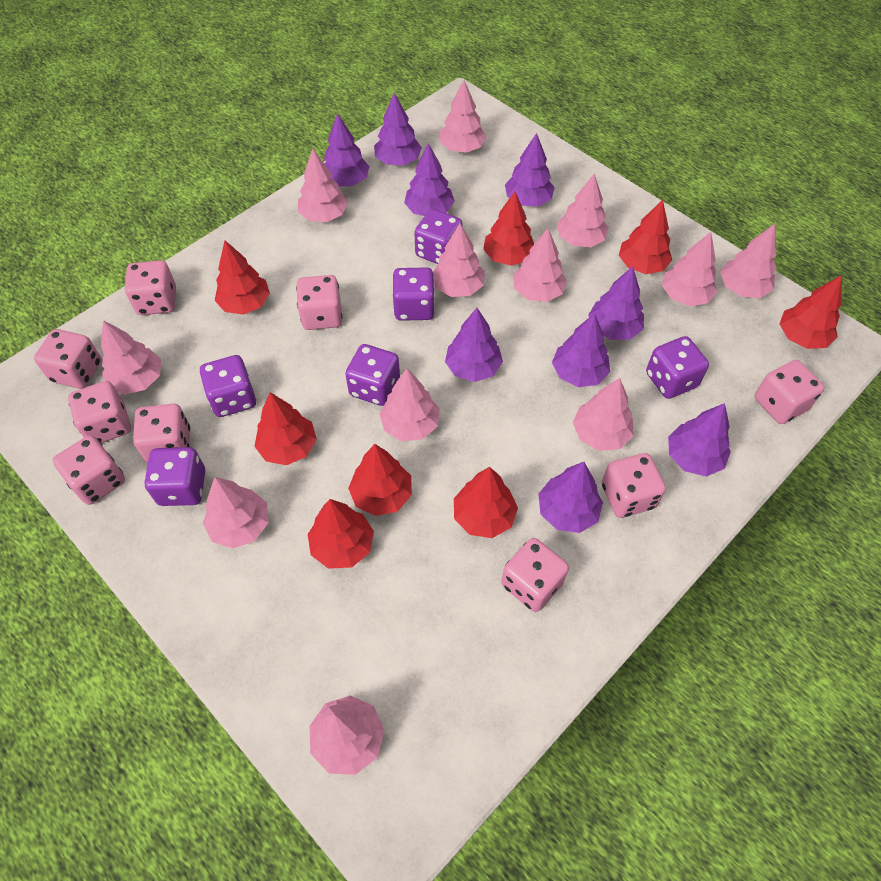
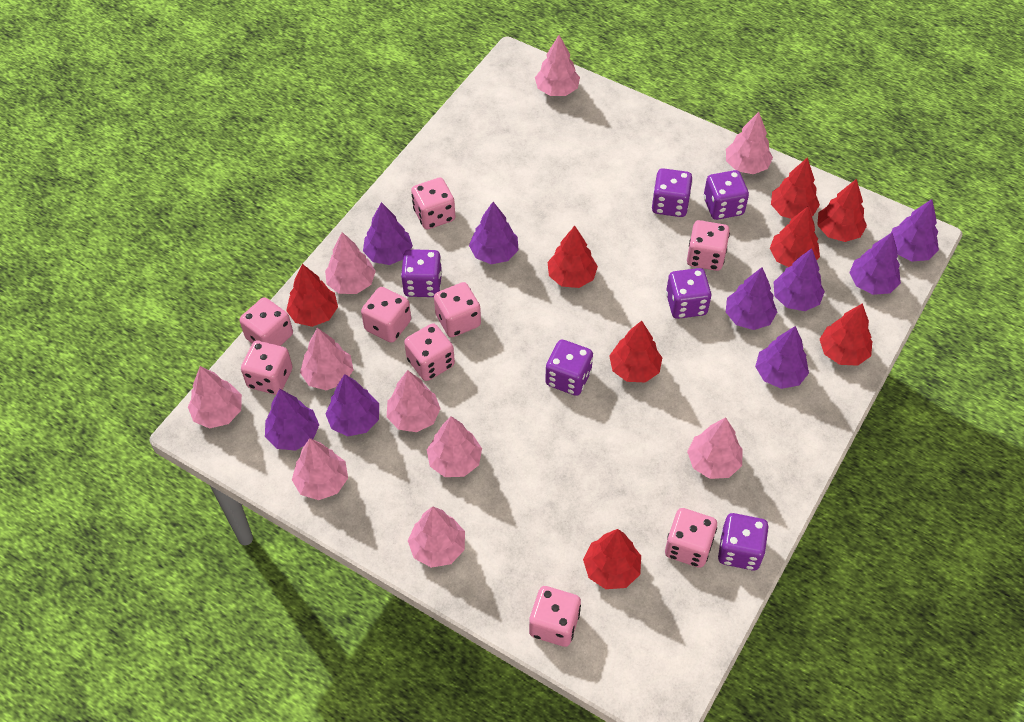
pink tree: 12 -> 10

